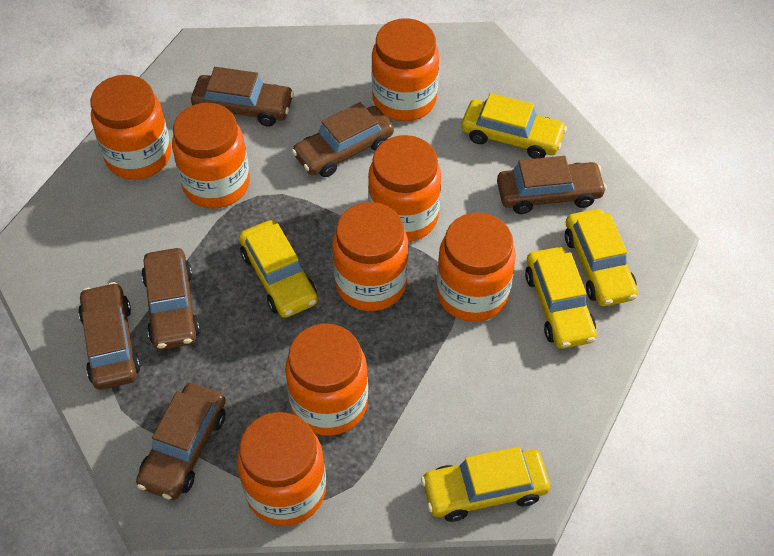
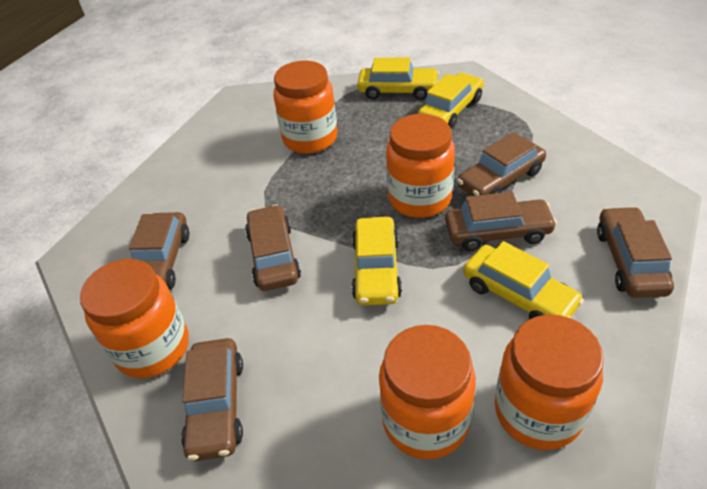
orange jar: 8 -> 5
yellow car: 5 -> 4

